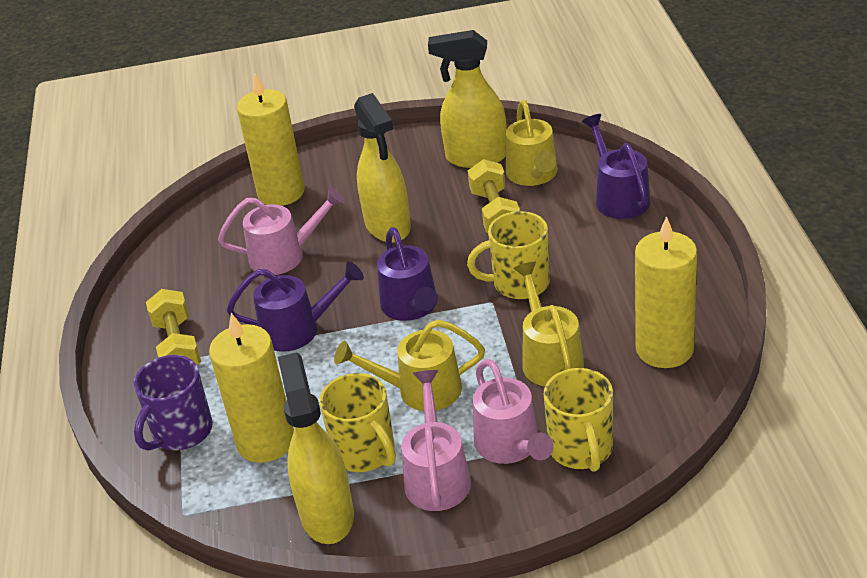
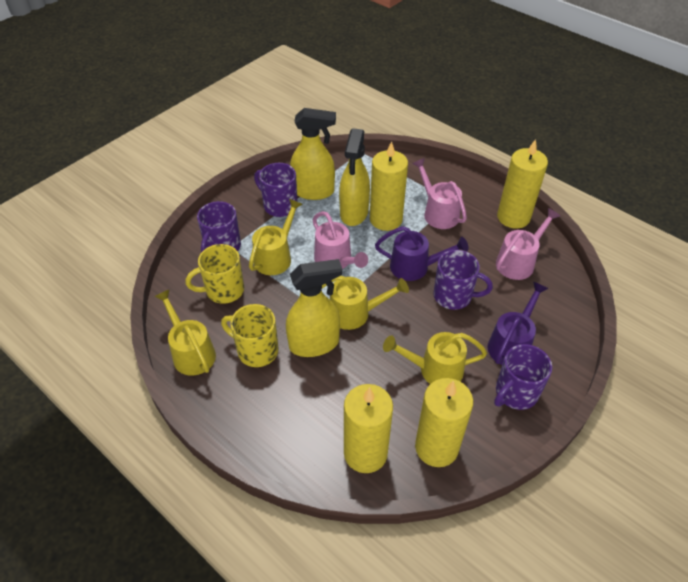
purple mug: 1 -> 4
purple watering can: 3 -> 2
yellow candle: 3 -> 4
yellow dumbbell: 2 -> 0
yellow mug: 3 -> 2
yellow watering can: 3 -> 4

